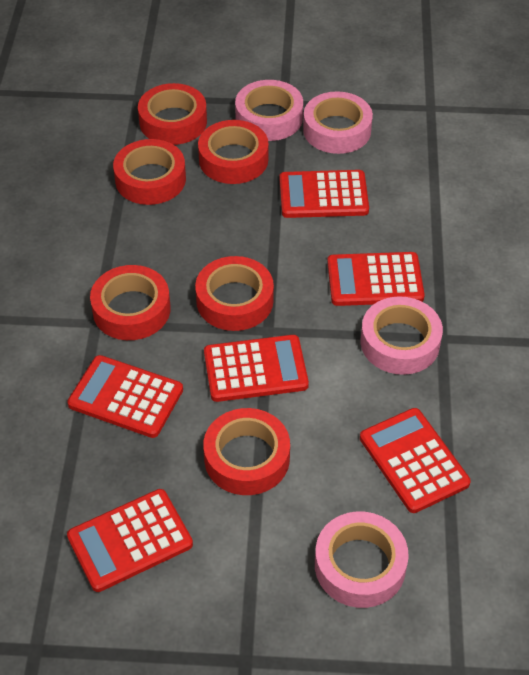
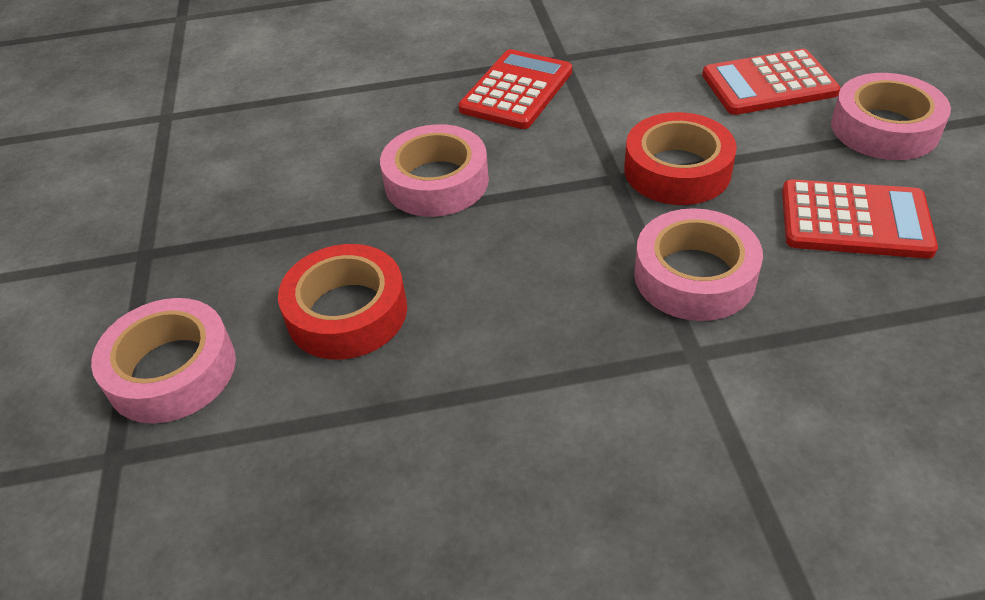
red calculator: 6 -> 3
red tape: 6 -> 2

